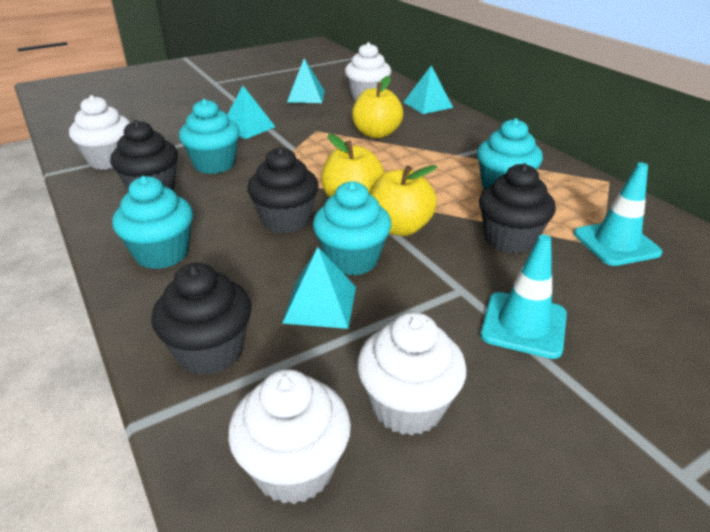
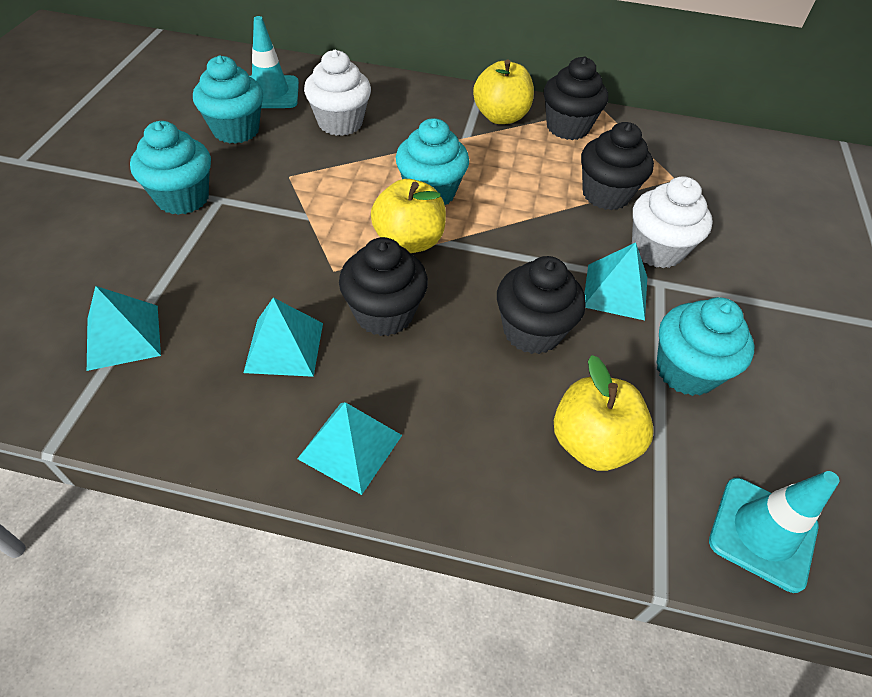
white cupcake: 4 -> 2

